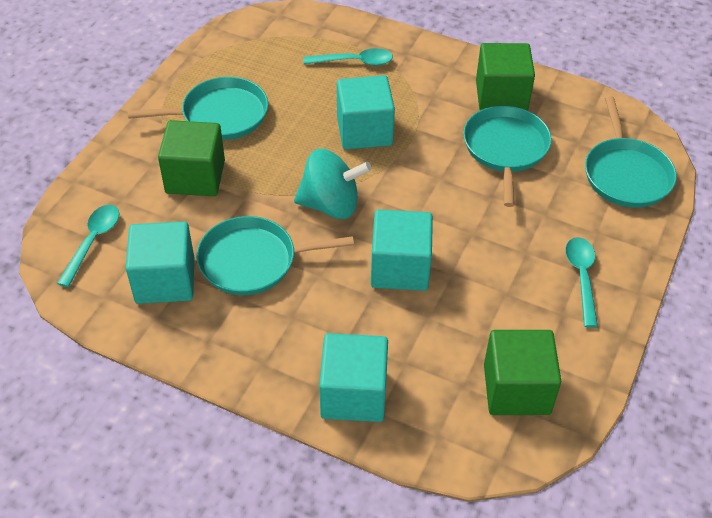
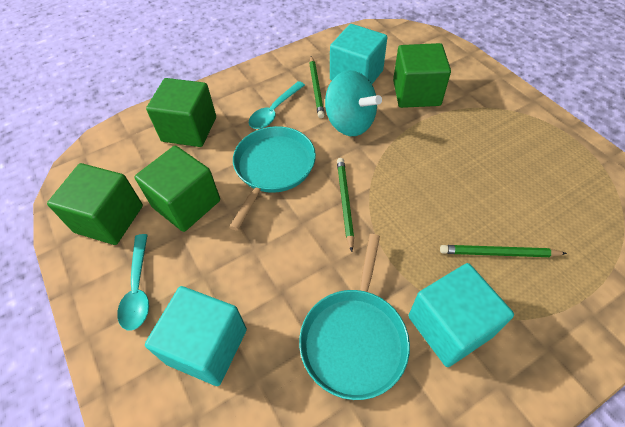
green cube: 3 -> 4
green pencil: 0 -> 3
turquoise cube: 4 -> 3
turquoise pan: 4 -> 2
turquoise spoon: 3 -> 2

